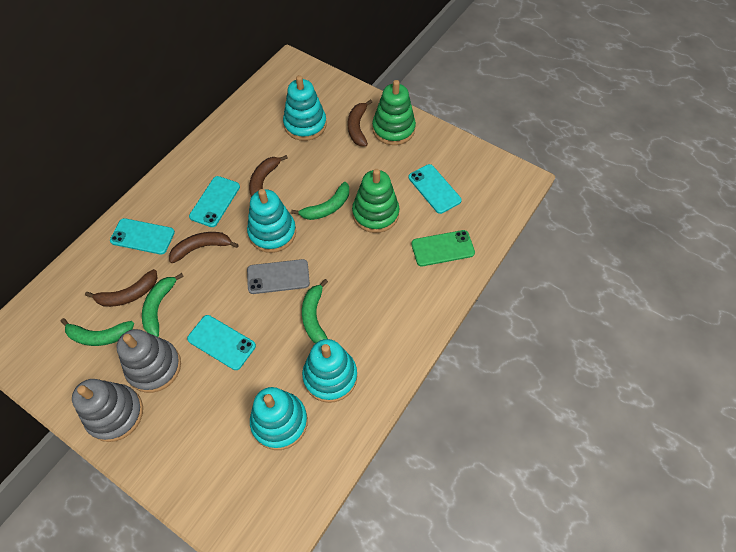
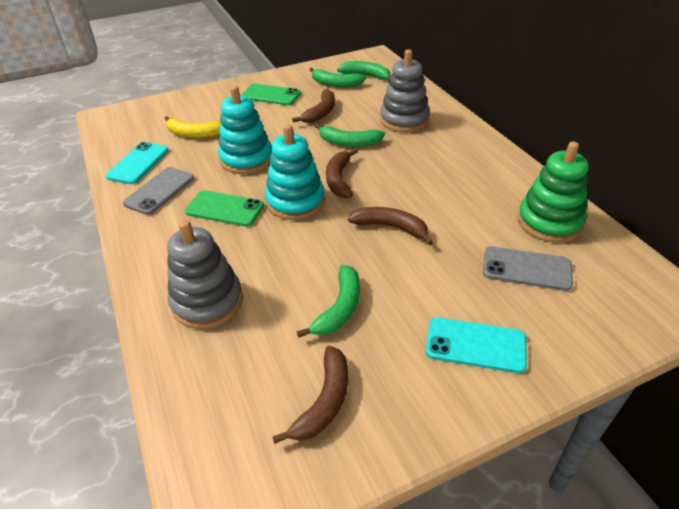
green phone: 1 -> 2
green stacking toy: 2 -> 1
grey phone: 1 -> 2
turquoise phone: 4 -> 2
turquoise stacking toy: 4 -> 2
yellow banana: 0 -> 1

